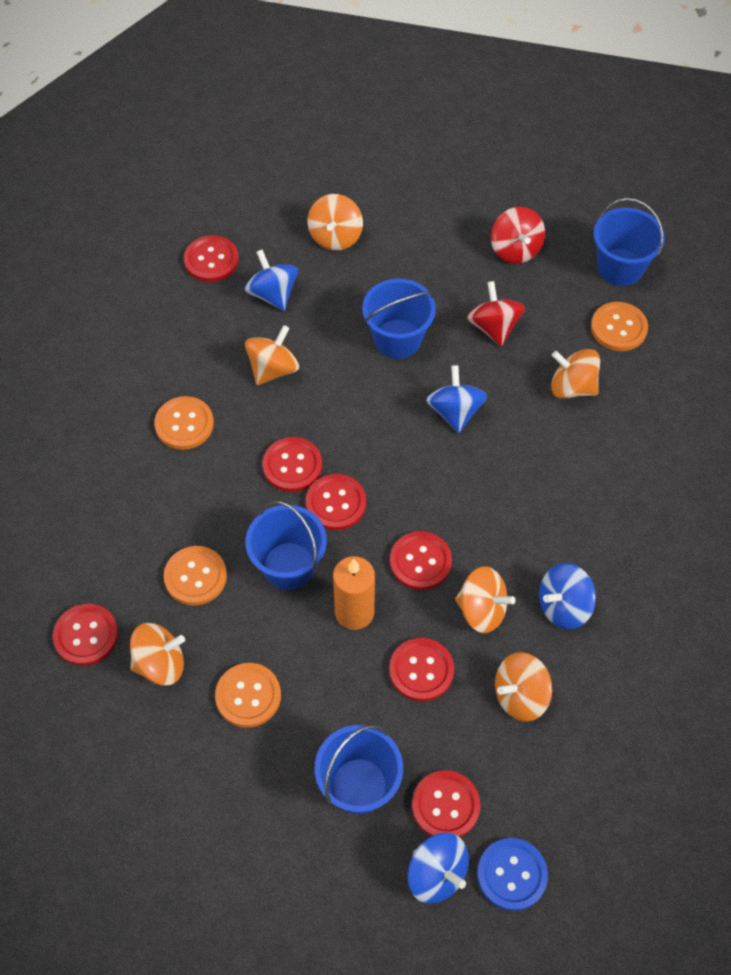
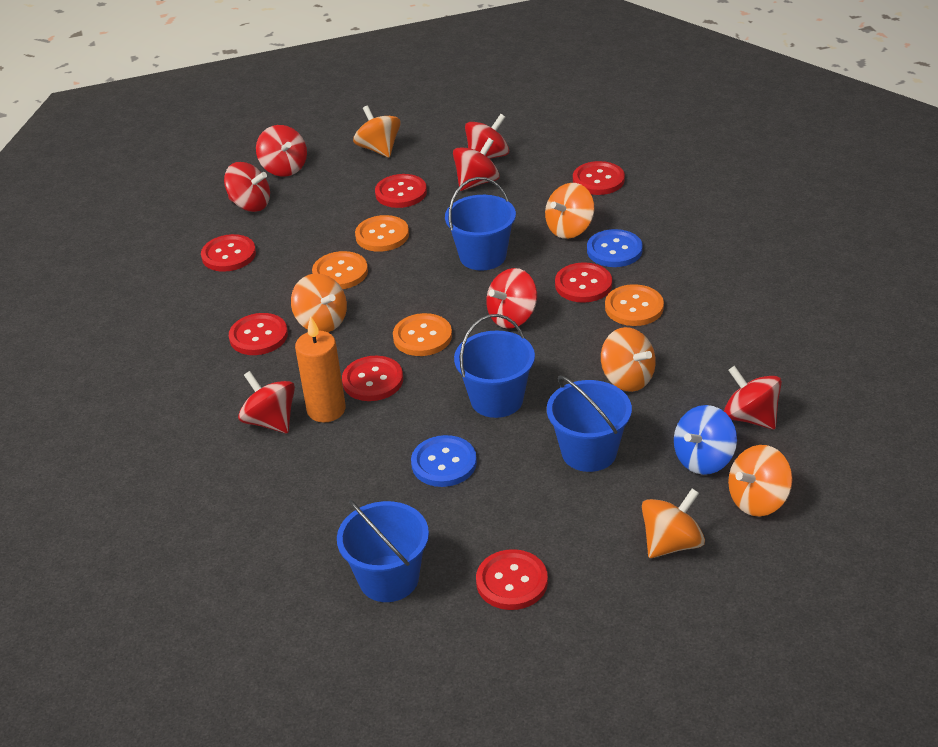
blue button: 1 -> 2
blue spinning top: 4 -> 1
red spinning top: 2 -> 7

